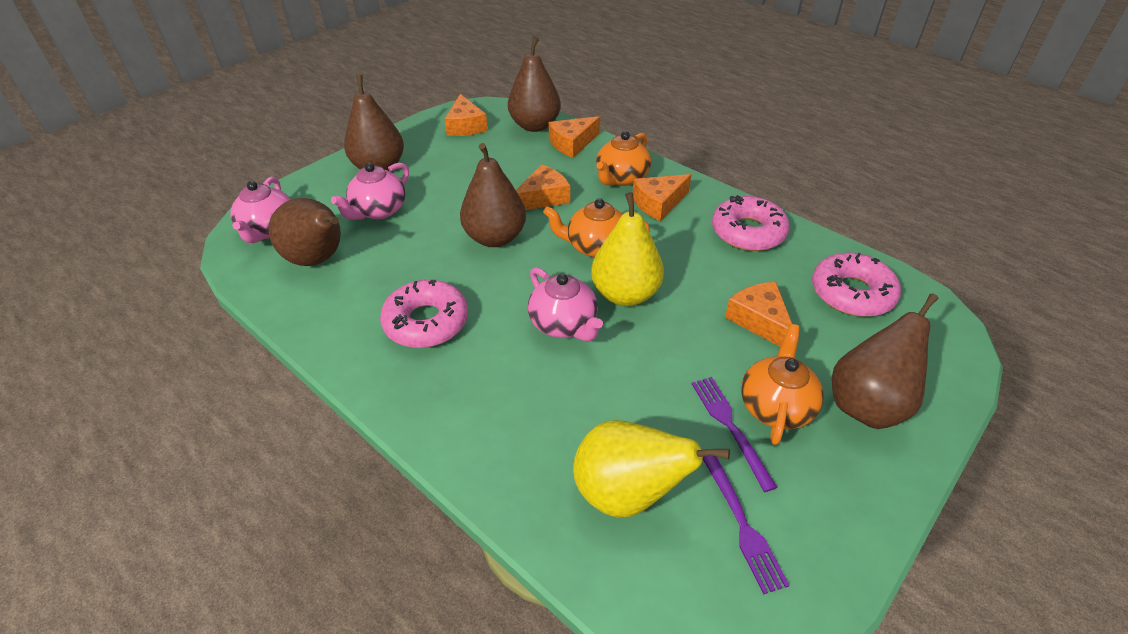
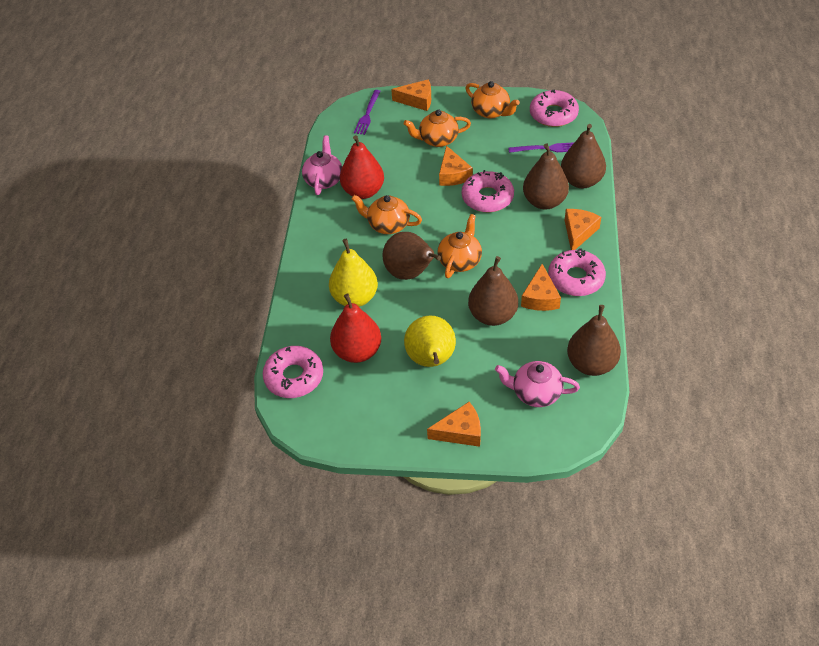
orange teapot: 3 -> 4
pink donut: 3 -> 4
pink teapot: 3 -> 2
red pear: 0 -> 2

